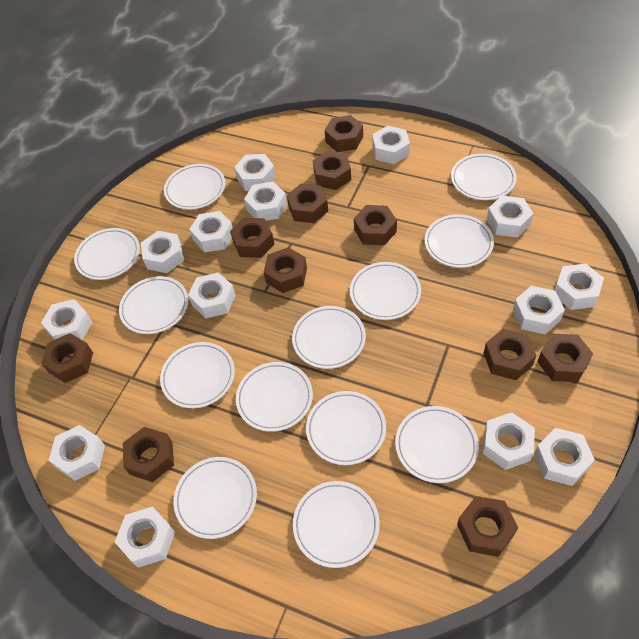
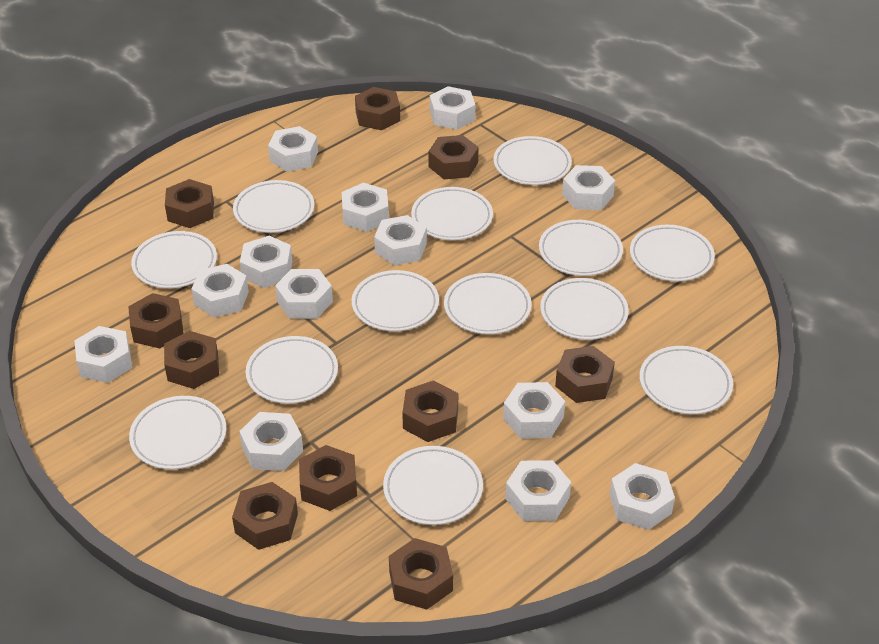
brown nut: 11 -> 10
white nut: 14 -> 13

